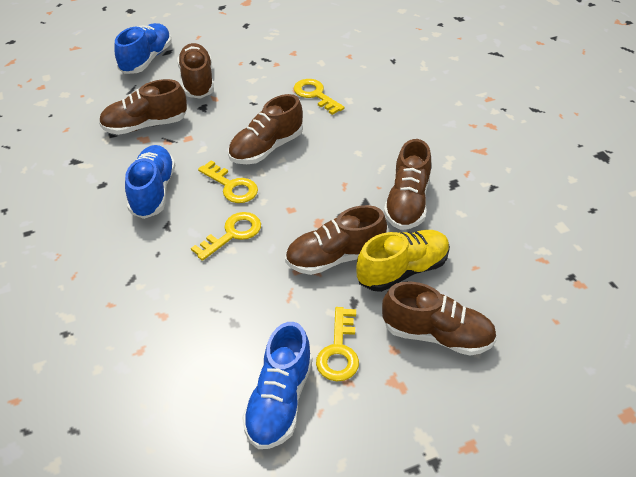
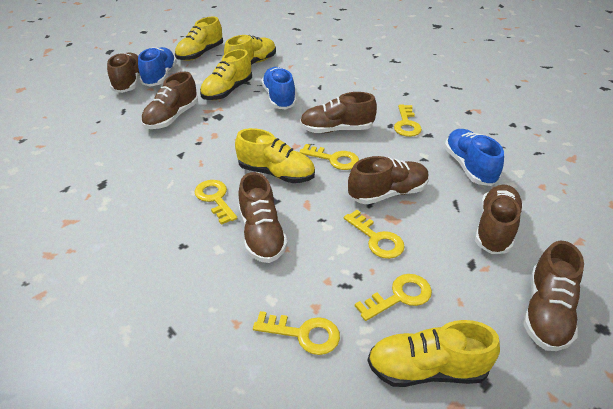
brown shoe: 6 -> 7
yellow key: 4 -> 6
yellow shoe: 1 -> 5

